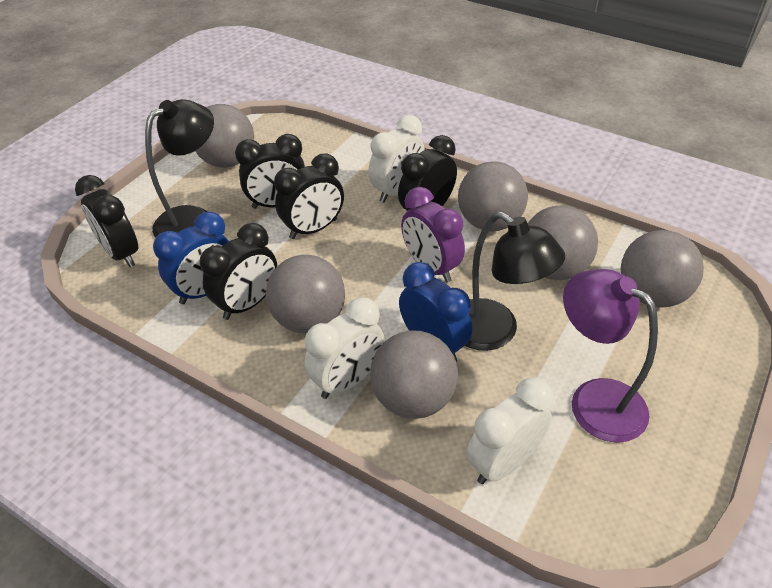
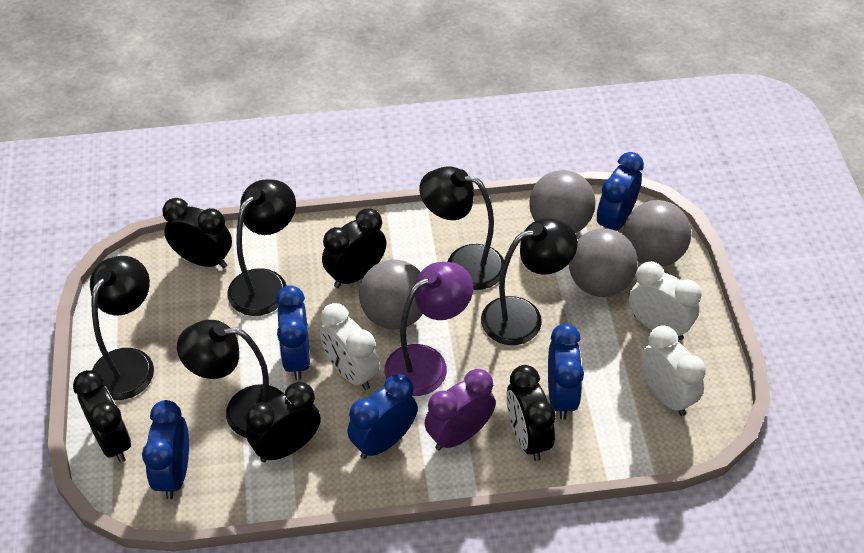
black lamp: 2 -> 5
blue clock: 2 -> 5
grey ball: 6 -> 4

